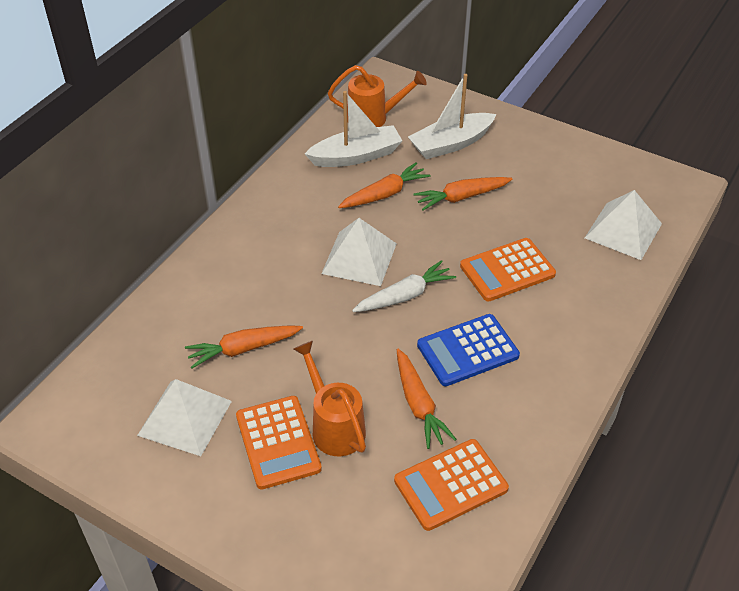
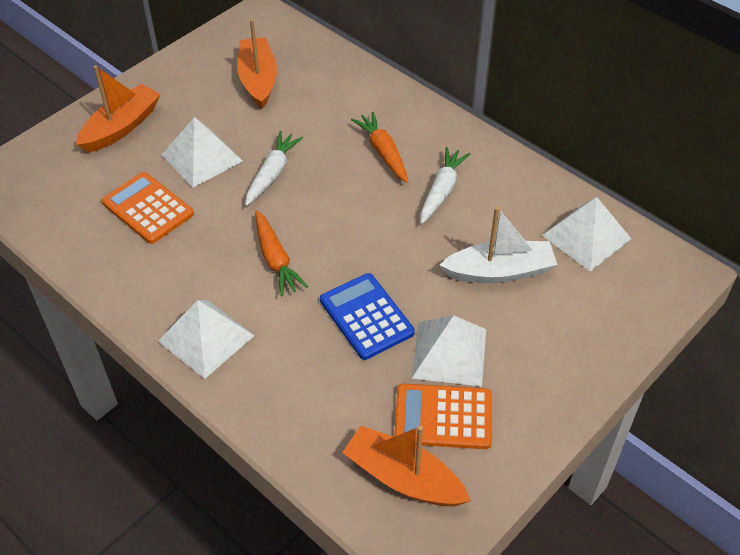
orange boat: 0 -> 3
orange calculator: 3 -> 2
orange carrot: 4 -> 2
orange watering can: 2 -> 0
white boat: 2 -> 1
white carrot: 1 -> 2
white pyramid: 3 -> 4

